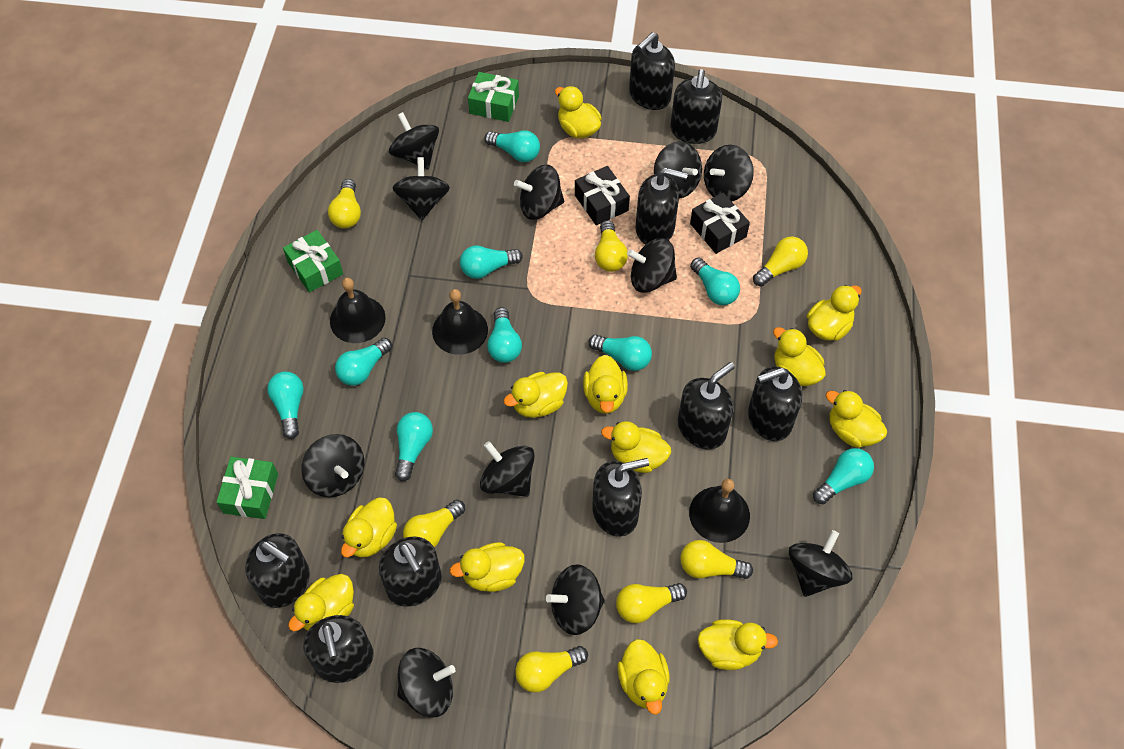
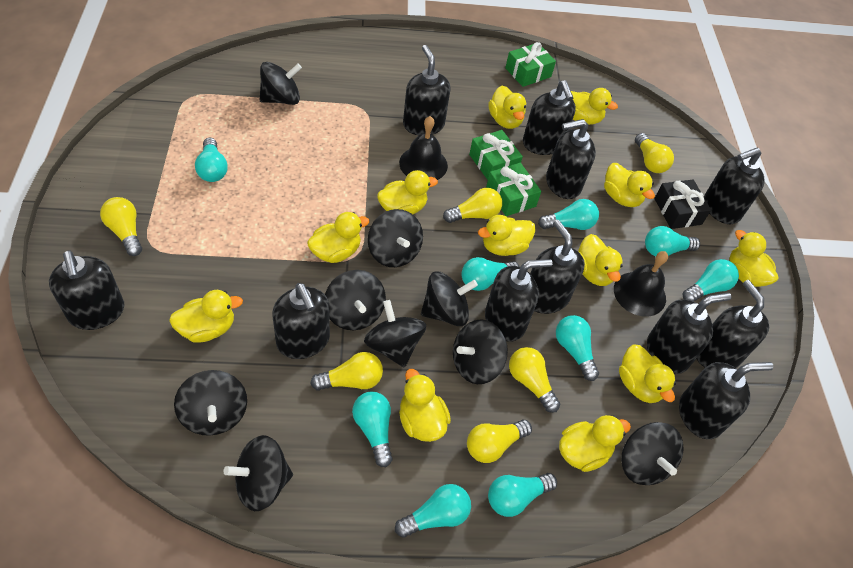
black bell: 3 -> 2
black gift: 2 -> 1
black soap dispenser: 9 -> 11
black spinning top: 11 -> 9
yellow light bulb: 7 -> 6

